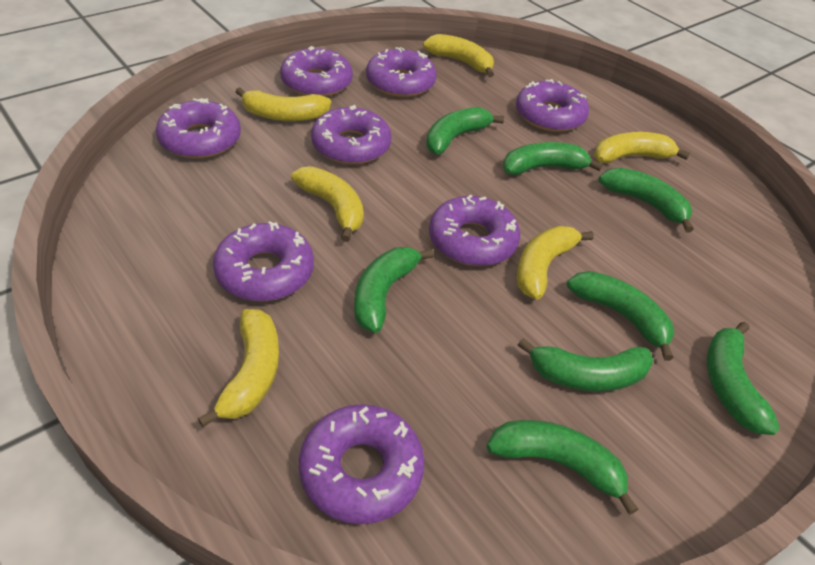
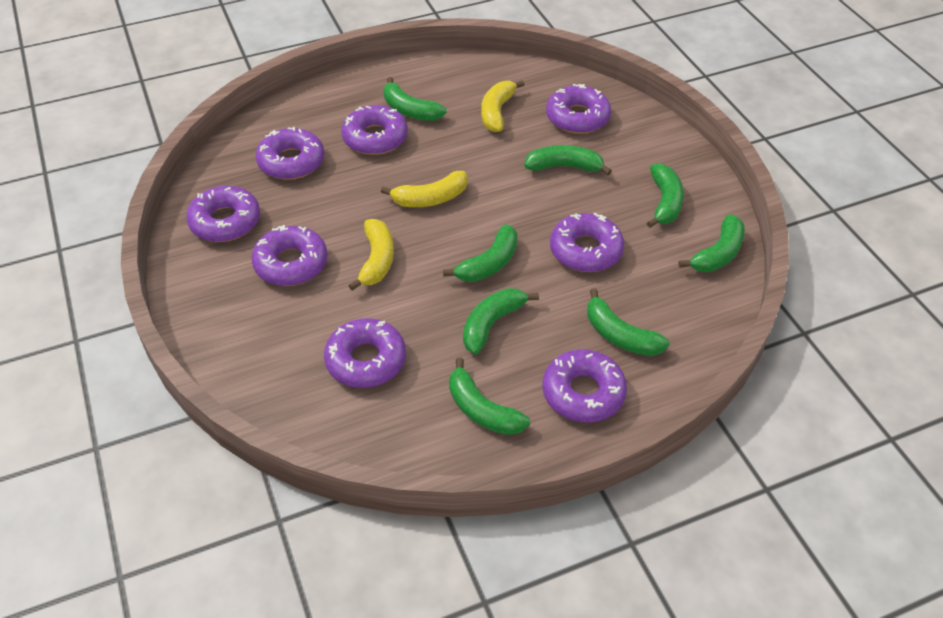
yellow banana: 6 -> 3

